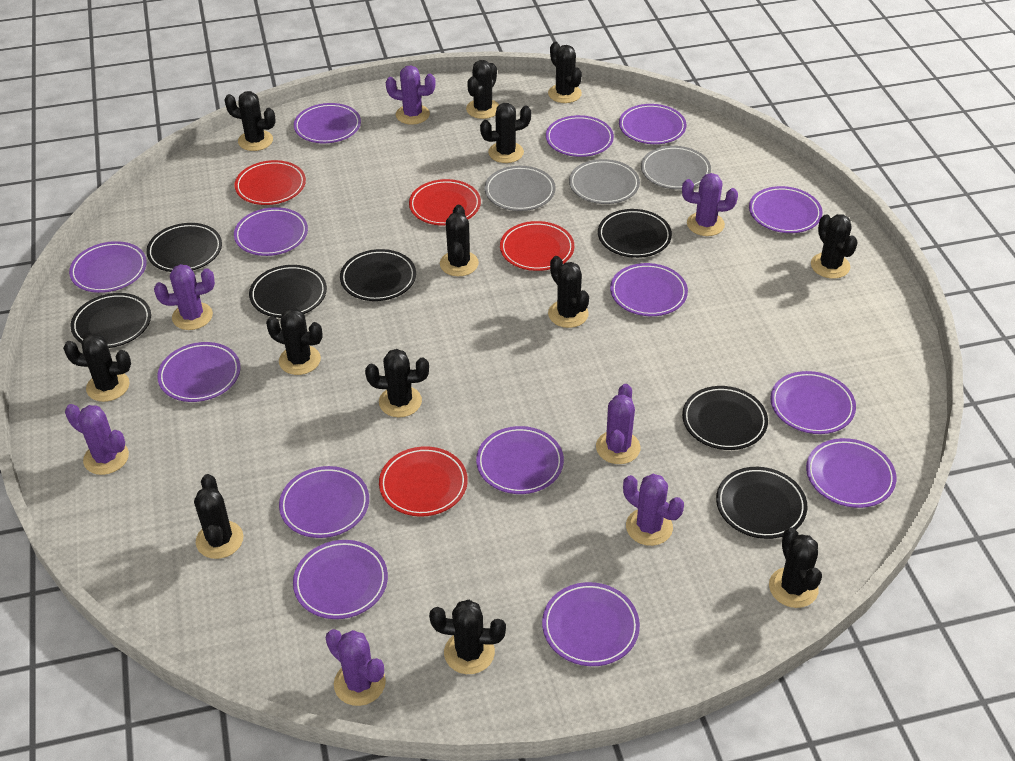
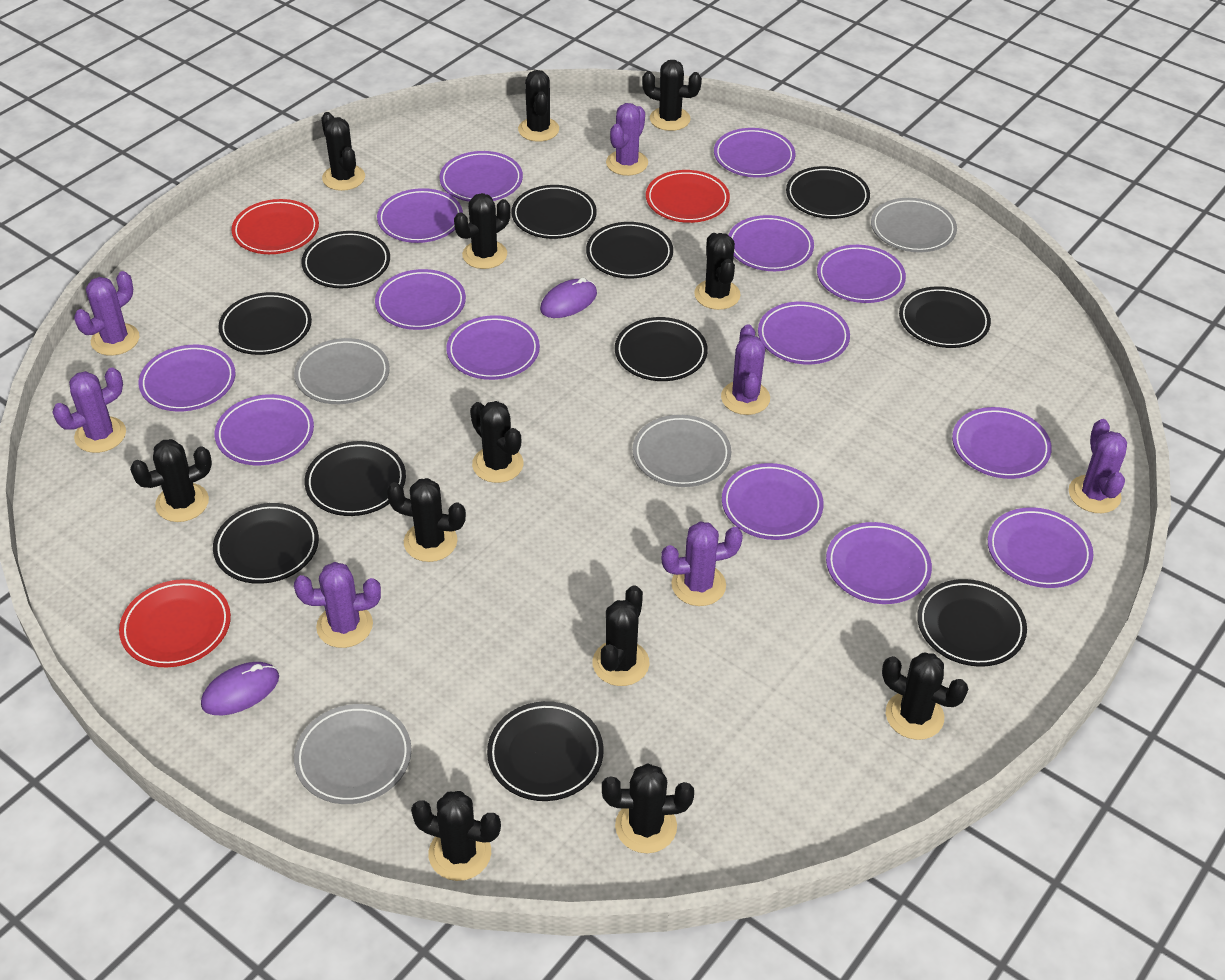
black cactus: 13 -> 12
black plate: 7 -> 11
grey plate: 3 -> 4
purple mouse: 0 -> 2
red plate: 4 -> 3

